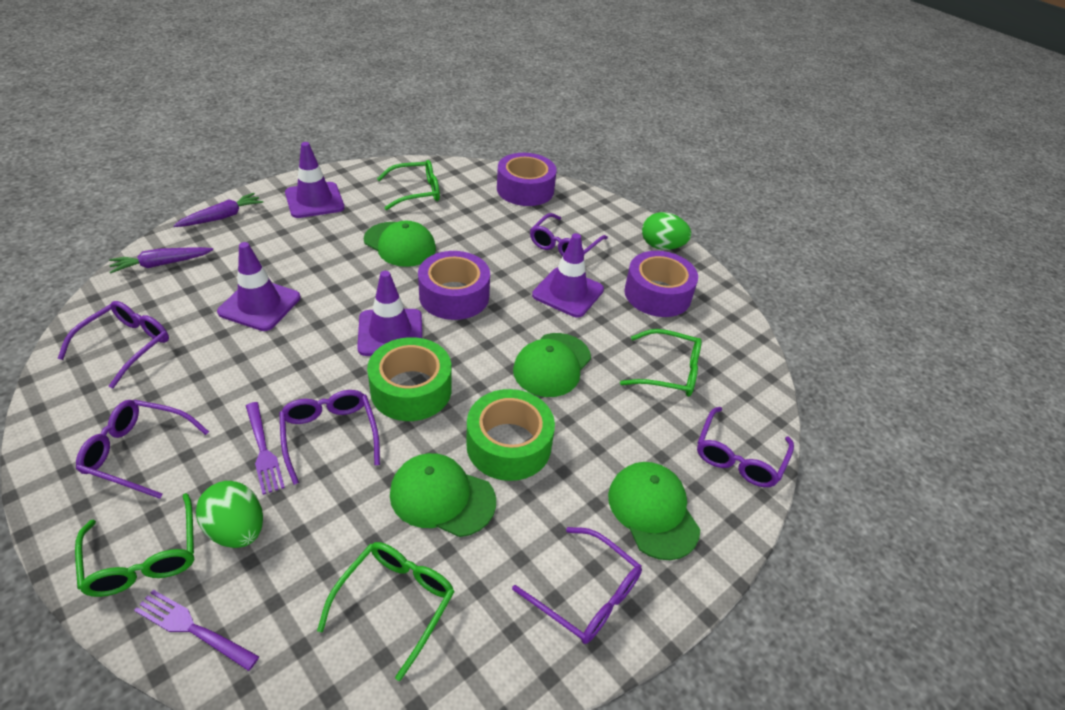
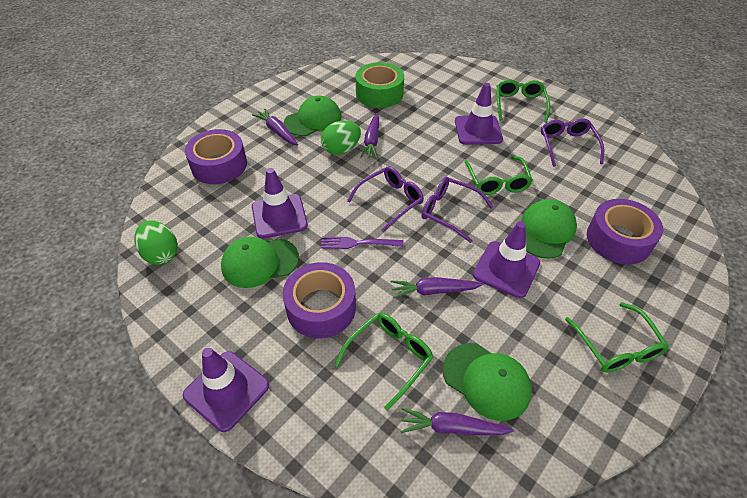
green tape: 2 -> 1
purple carrot: 2 -> 4
purple fork: 2 -> 1
purple glasses: 6 -> 3

